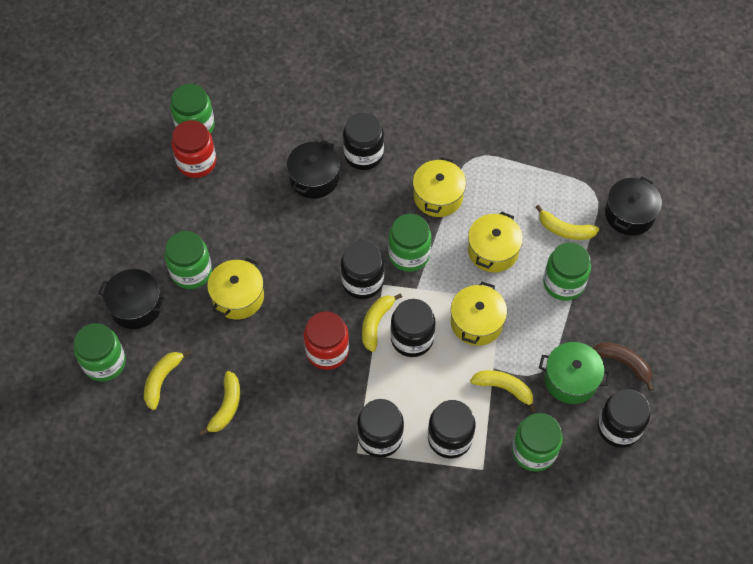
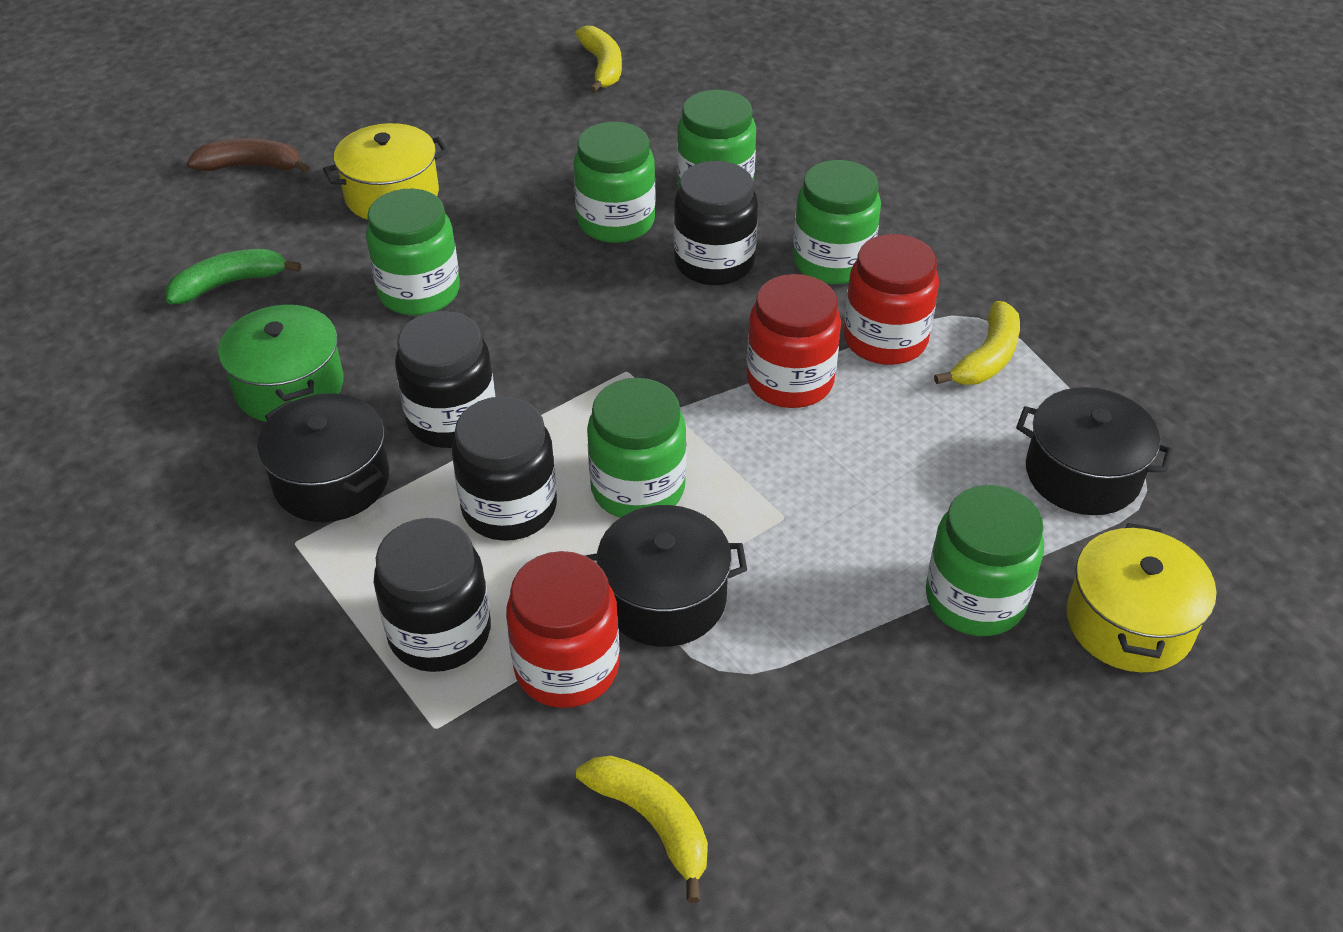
black jar: 6 -> 4
green banana: 0 -> 1
red jar: 2 -> 3
yellow banana: 5 -> 3
yellow pot: 4 -> 2

